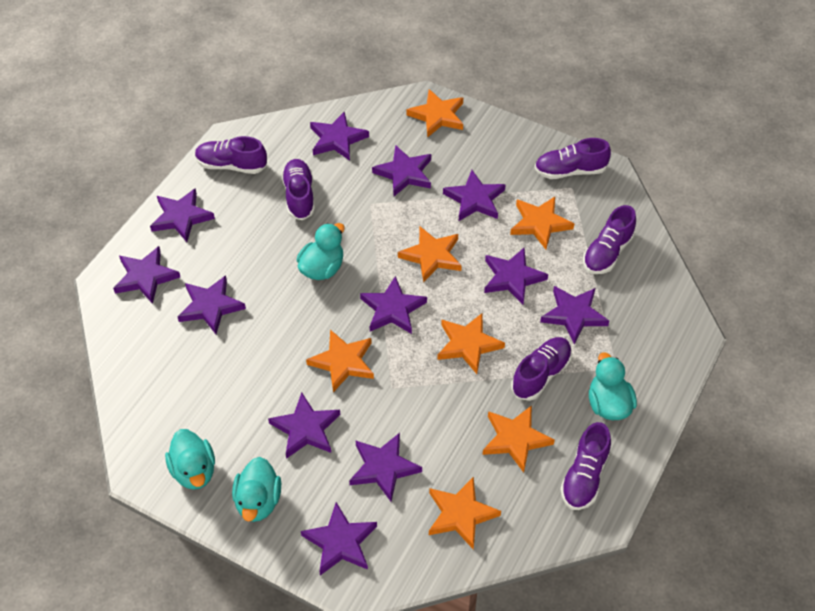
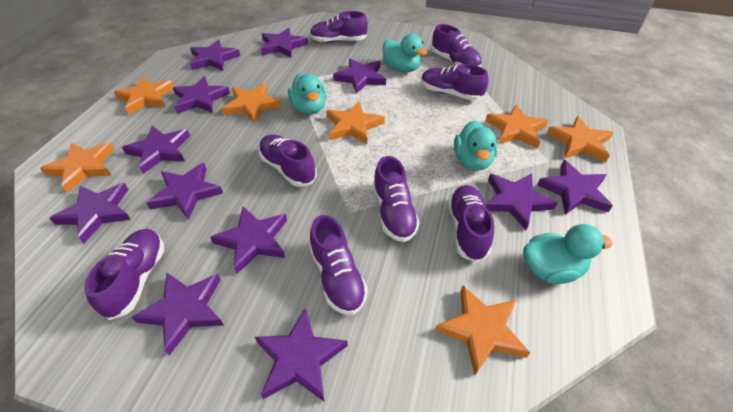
purple shoe: 6 -> 8

